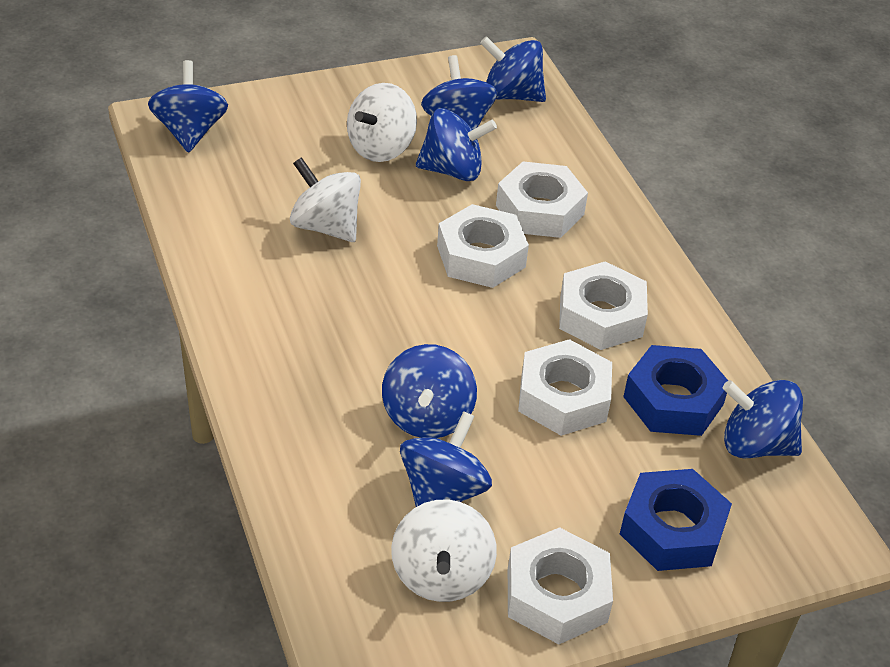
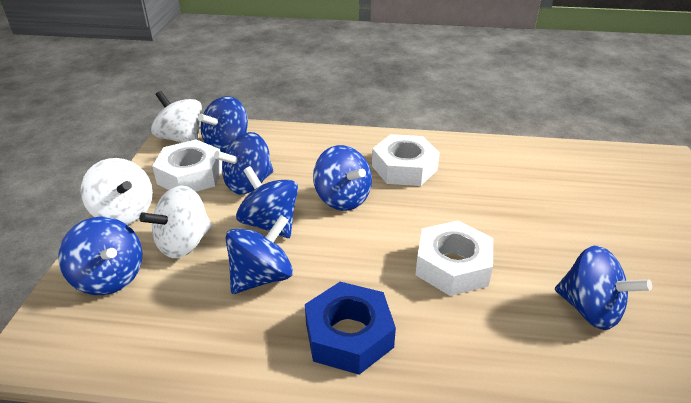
blue nut: 2 -> 1
white nut: 5 -> 3

